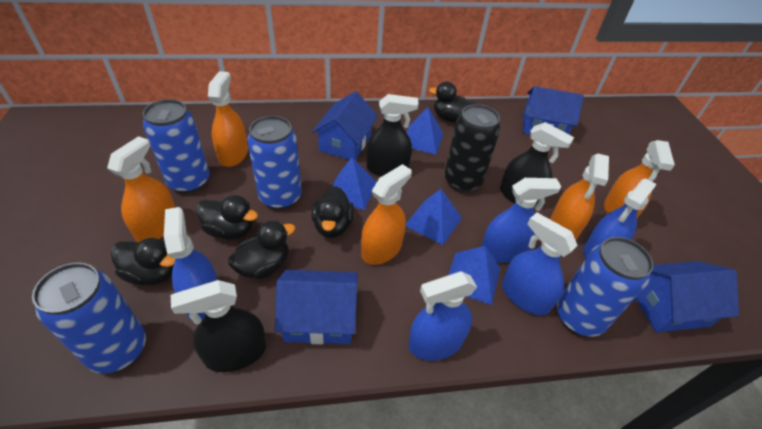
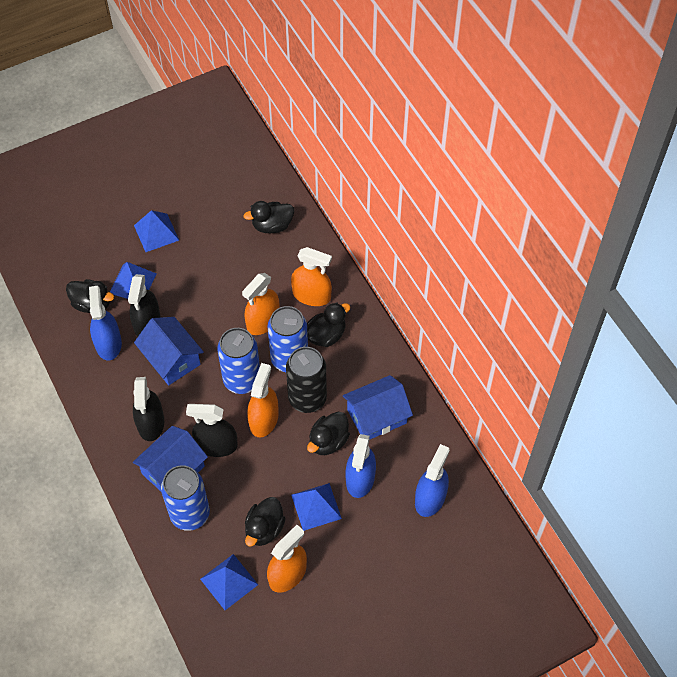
blue can: 4 -> 3
blue house: 4 -> 3
blue spray bottle: 5 -> 3
orange spray bottle: 5 -> 4

